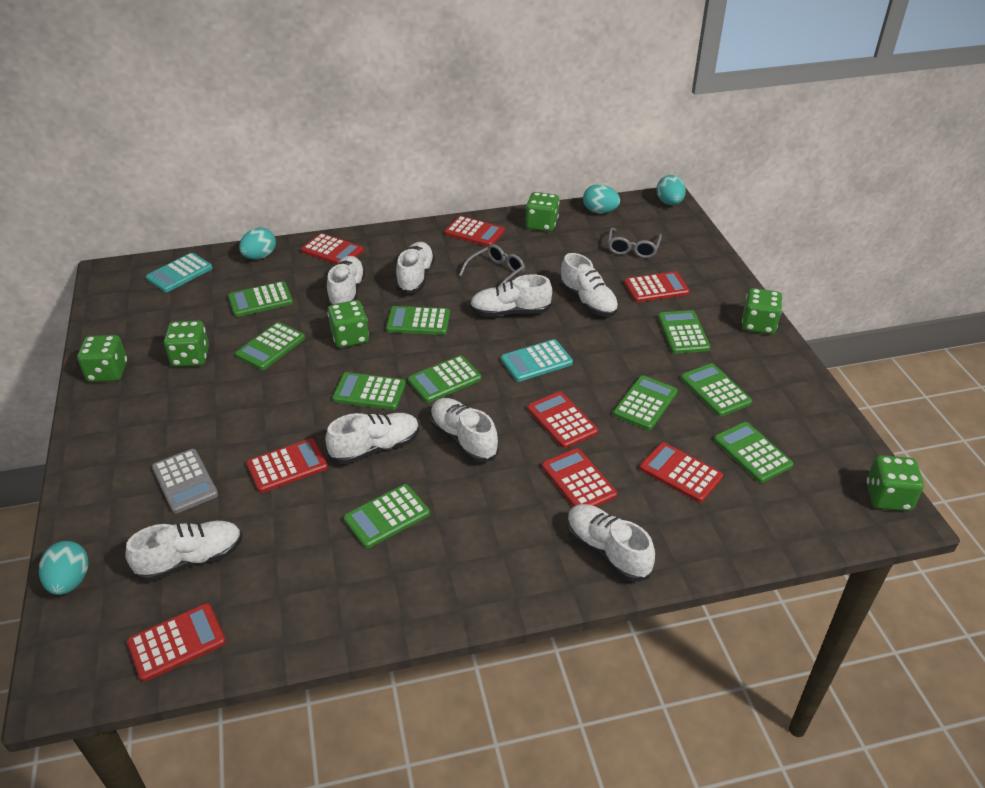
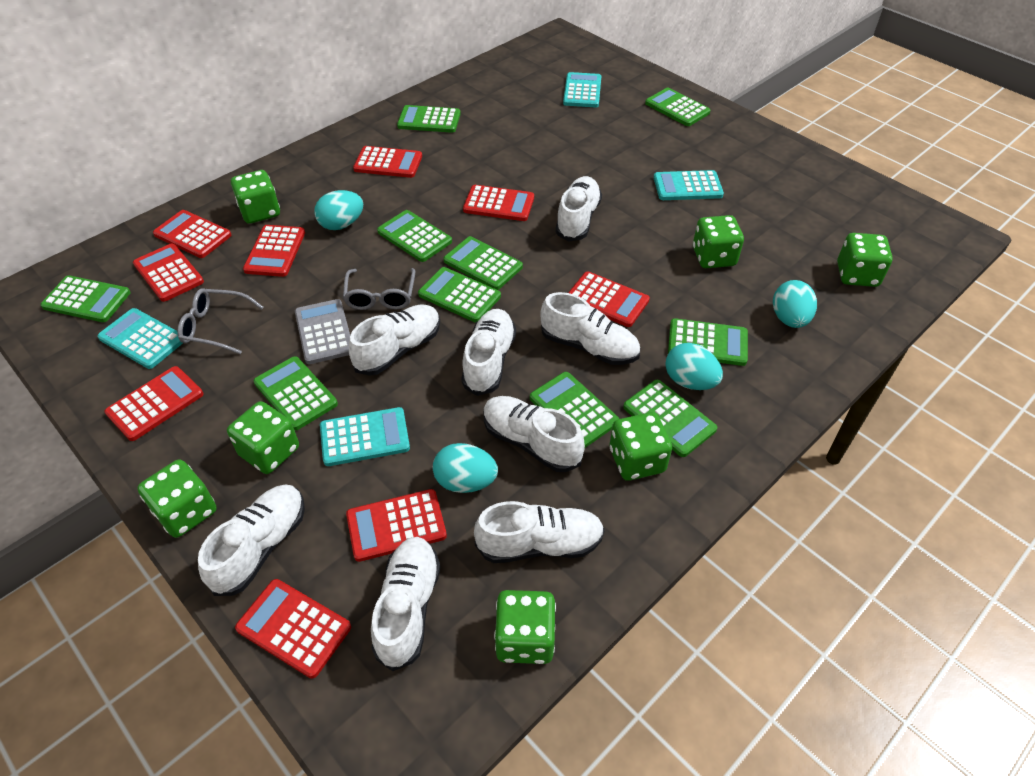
green dice: 6 -> 7
red calculator: 8 -> 9
turquoise calculator: 2 -> 4

